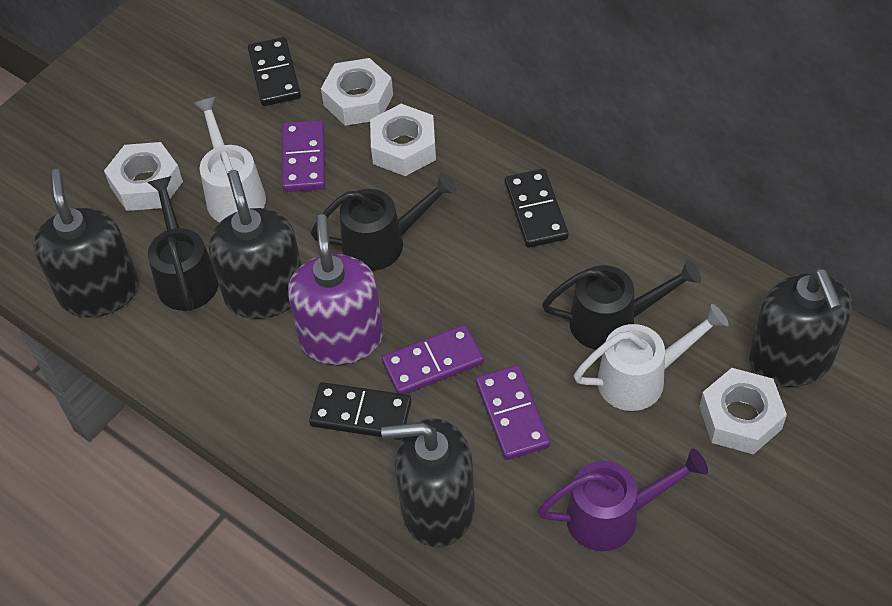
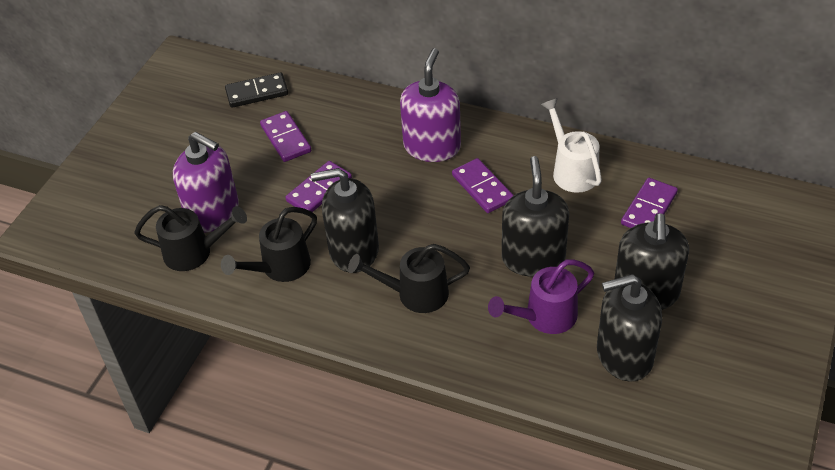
black domino: 3 -> 1
purple domino: 3 -> 4
purple soap dispenser: 1 -> 2
white nut: 4 -> 0
white watering can: 2 -> 1

